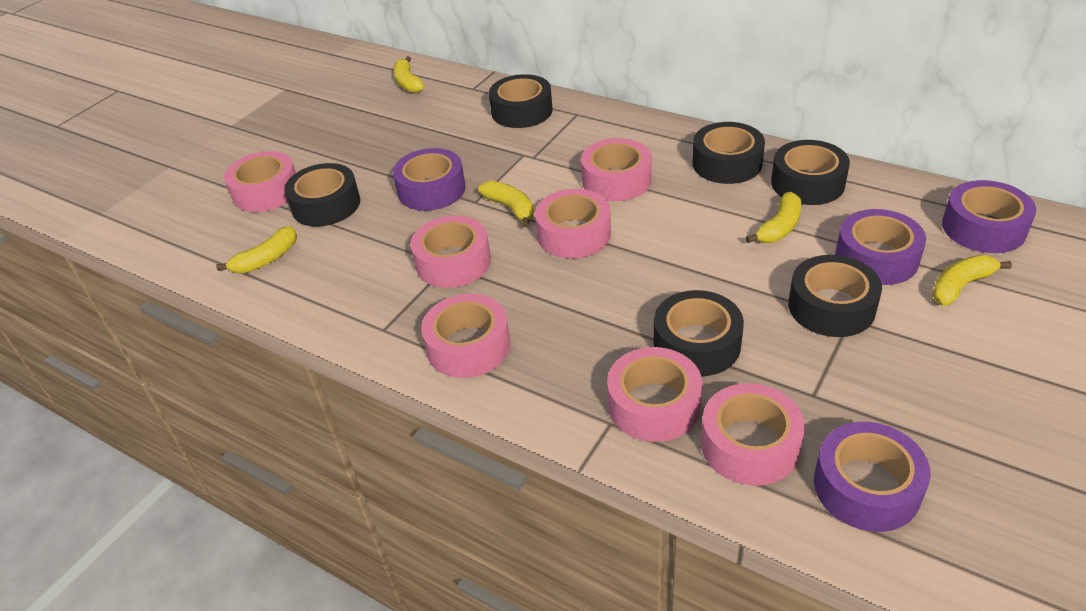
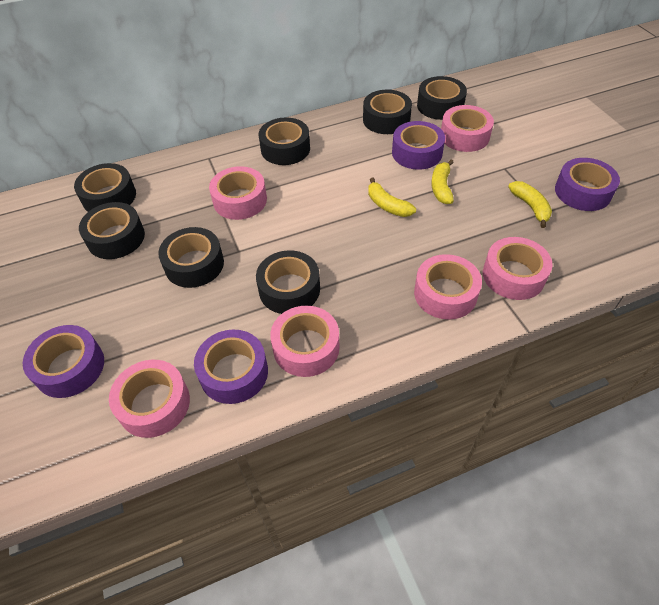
black tape: 6 -> 7
pink tape: 7 -> 6
yellow banana: 5 -> 3

